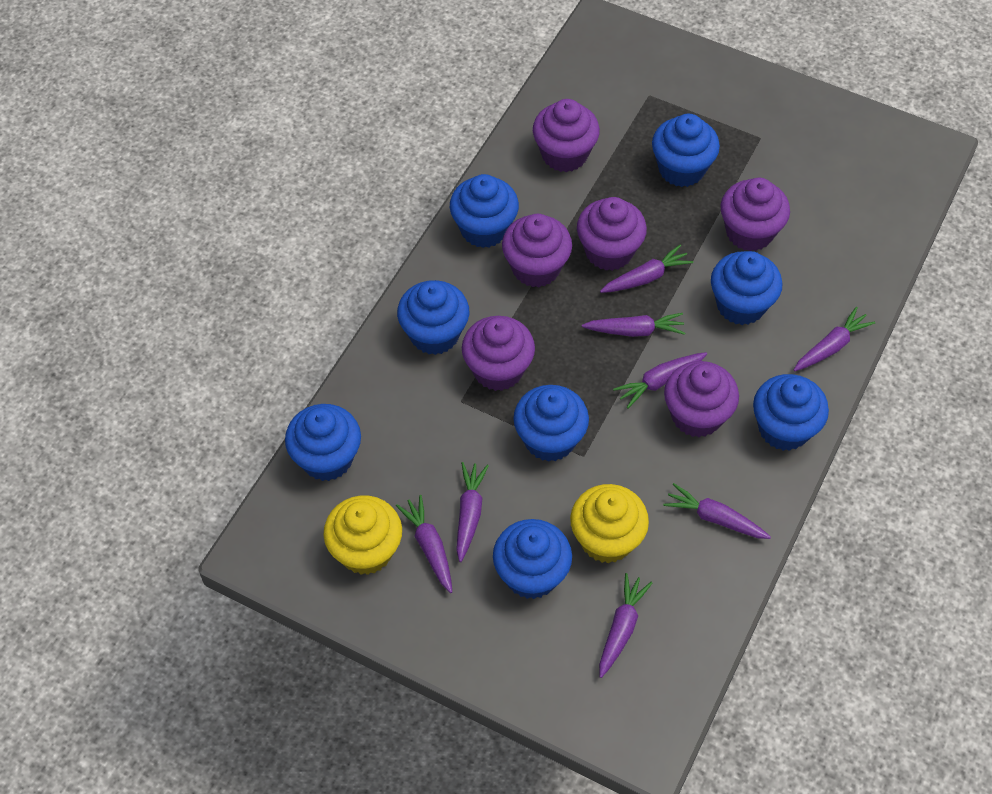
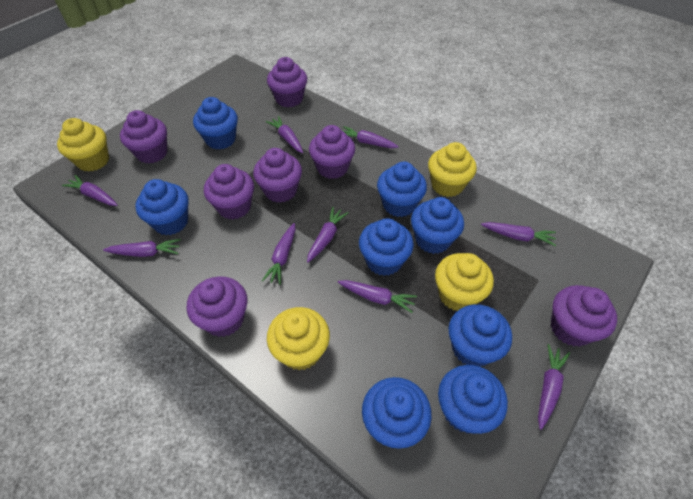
purple carrot: 8 -> 9
purple cupcake: 6 -> 7
yellow cupcake: 2 -> 4

